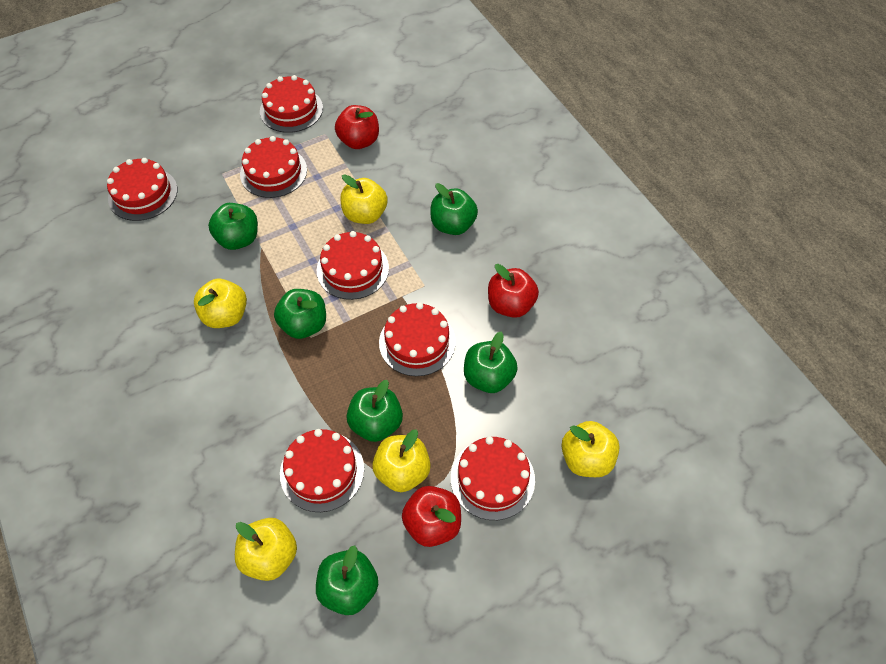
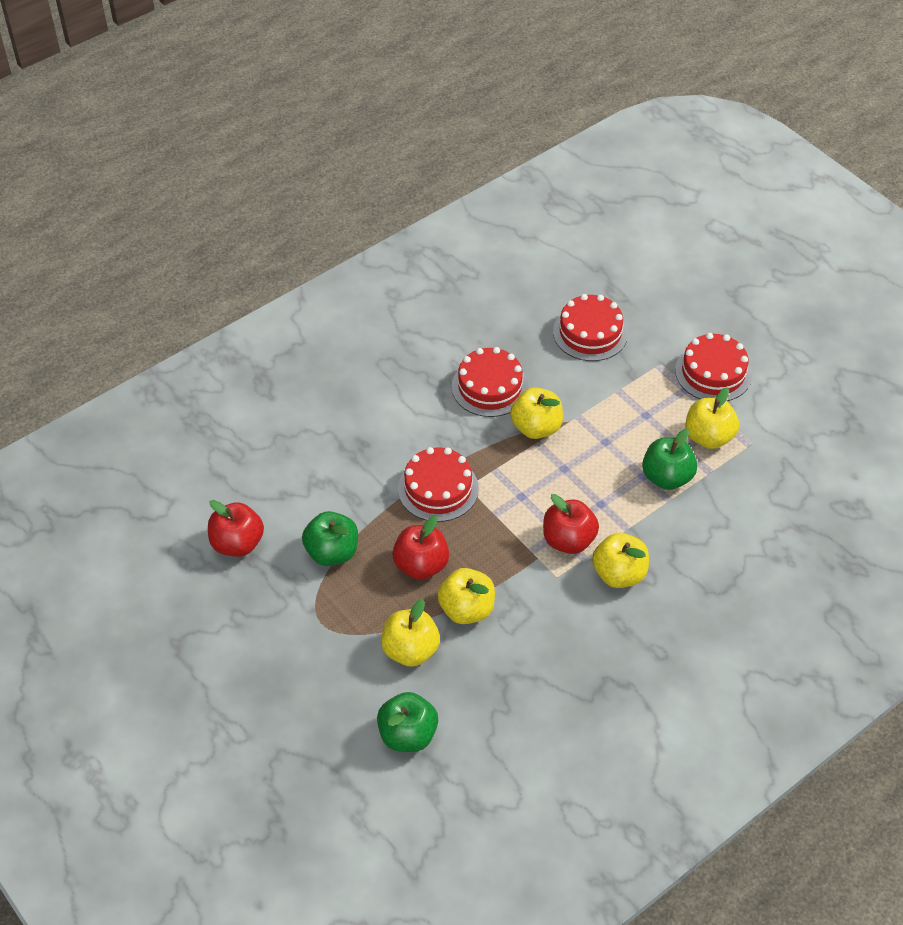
green apple: 6 -> 3
red cake: 7 -> 4

